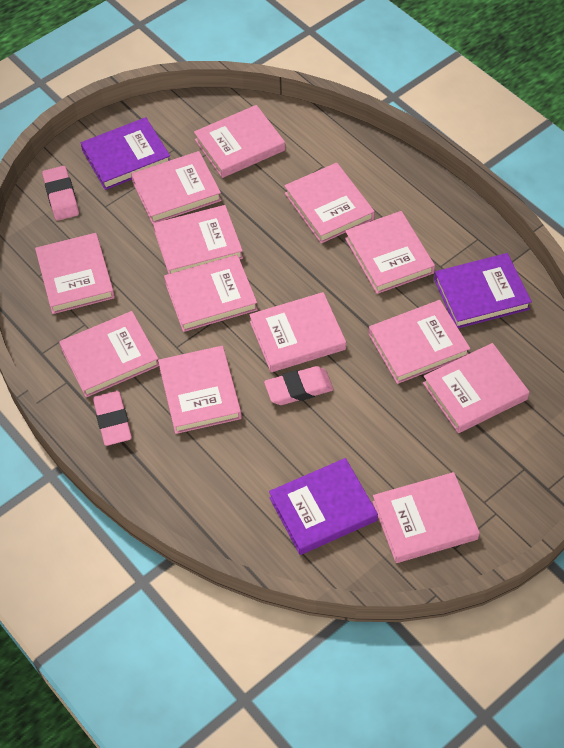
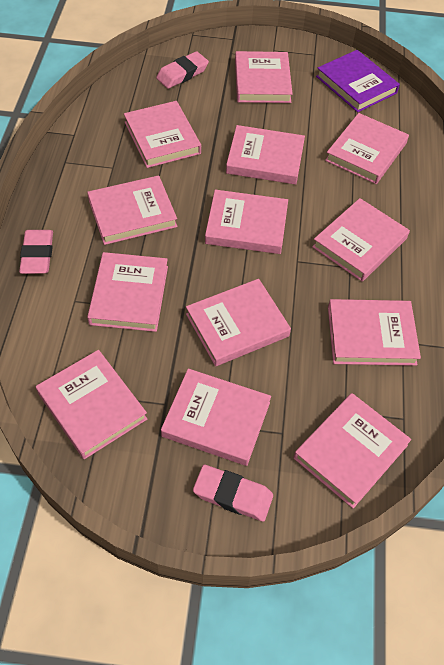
purple book: 3 -> 1

